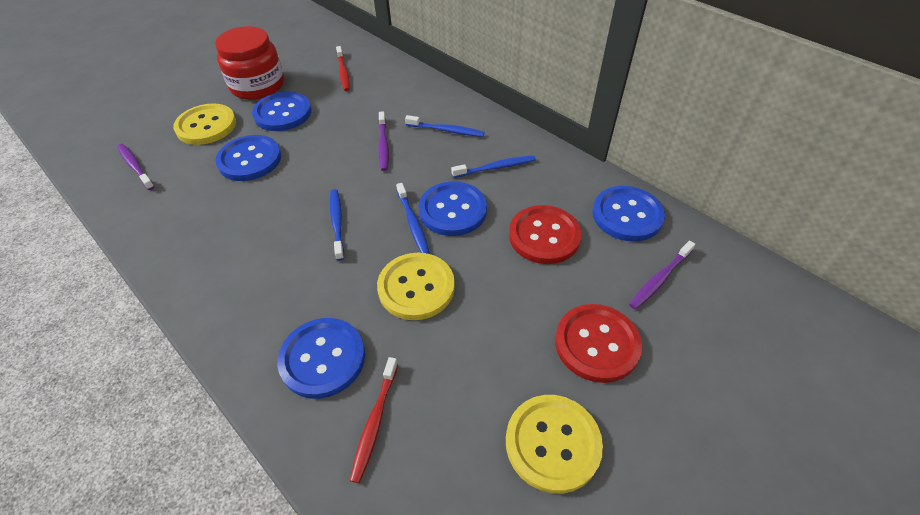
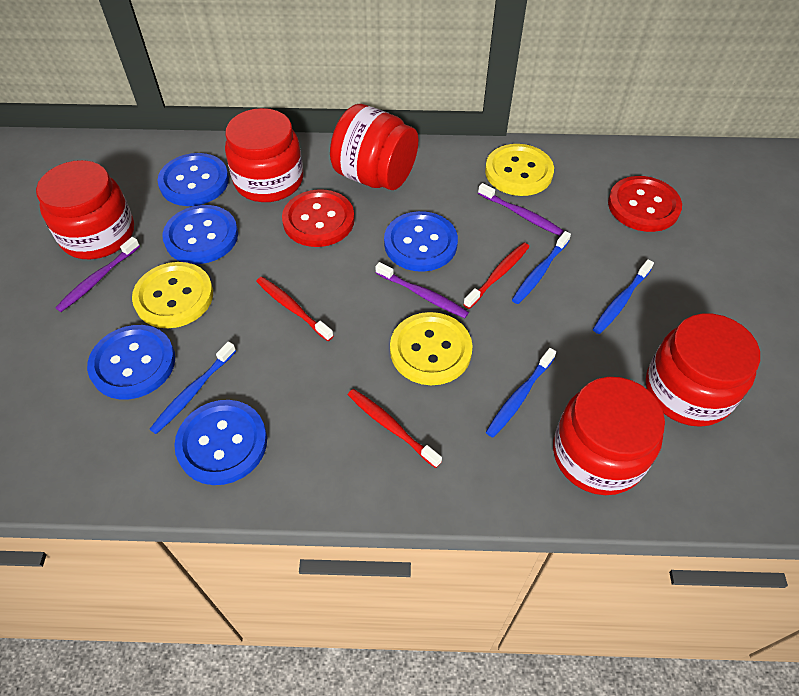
red jar: 1 -> 5
red toothbrush: 2 -> 3

